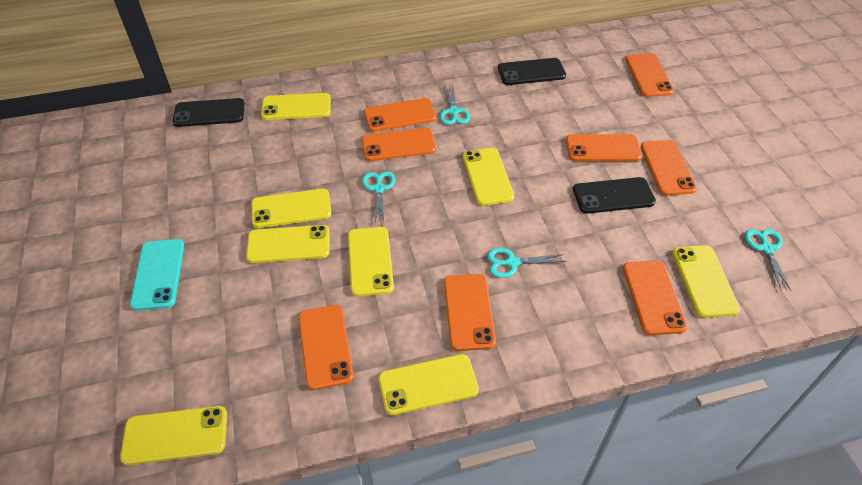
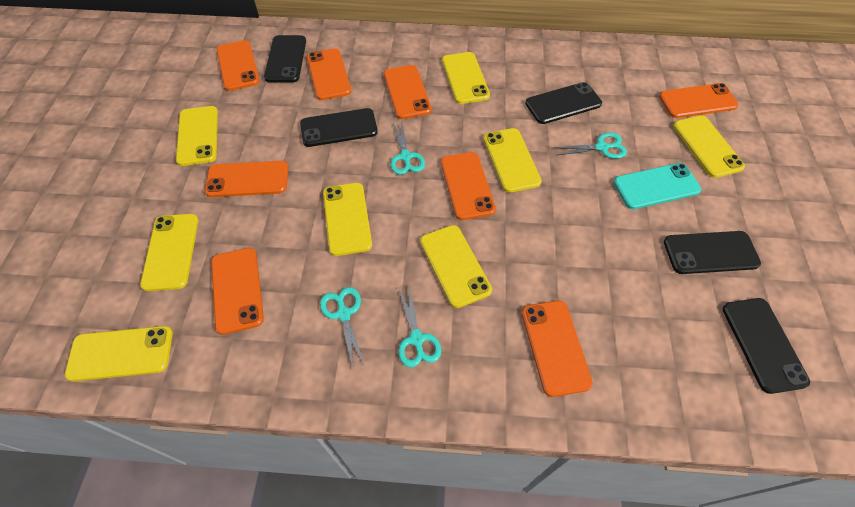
black phone: 3 -> 5

